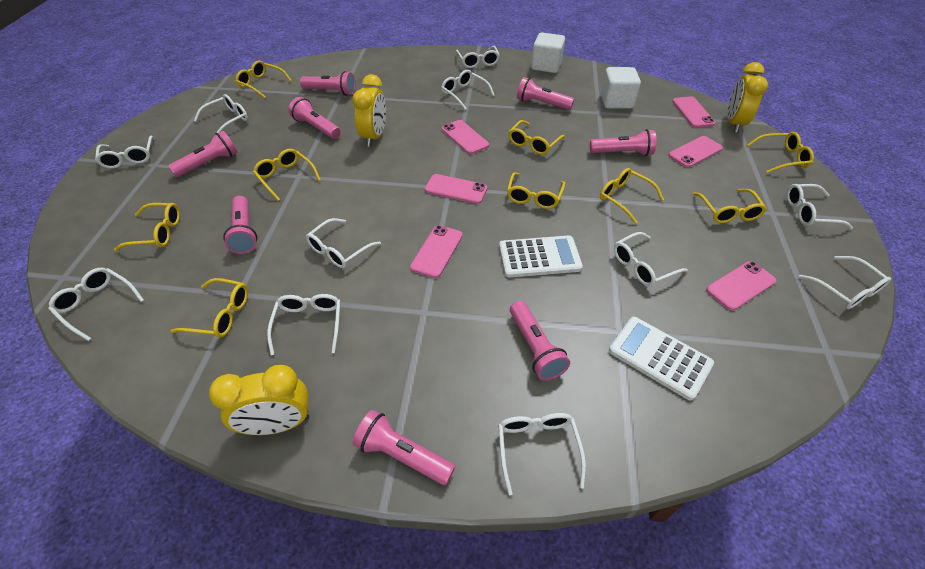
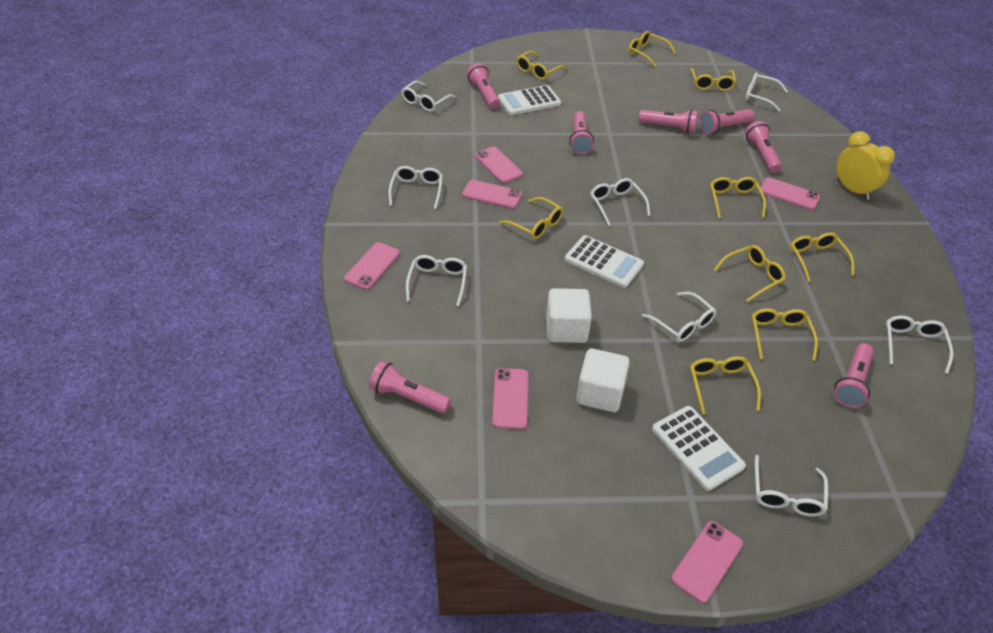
pink flashlight: 8 -> 7
white calculator: 2 -> 3
white glasses: 11 -> 8
yellow clock: 3 -> 1

